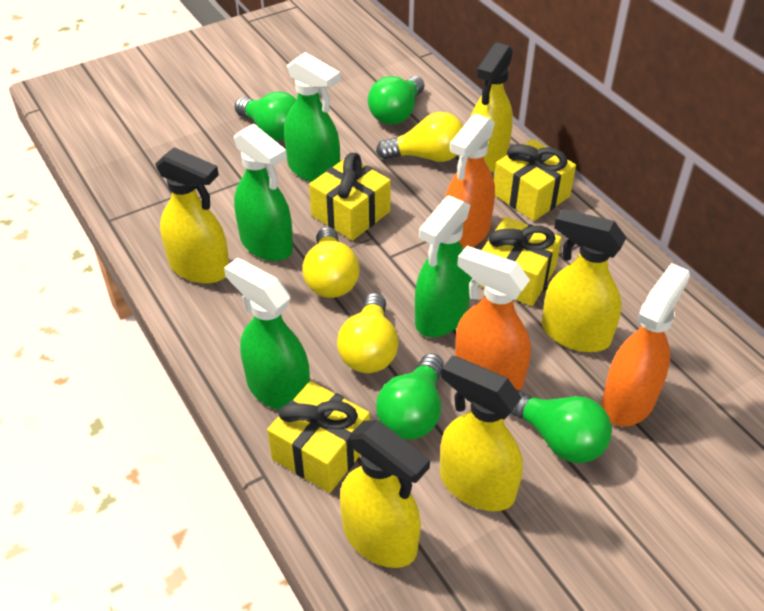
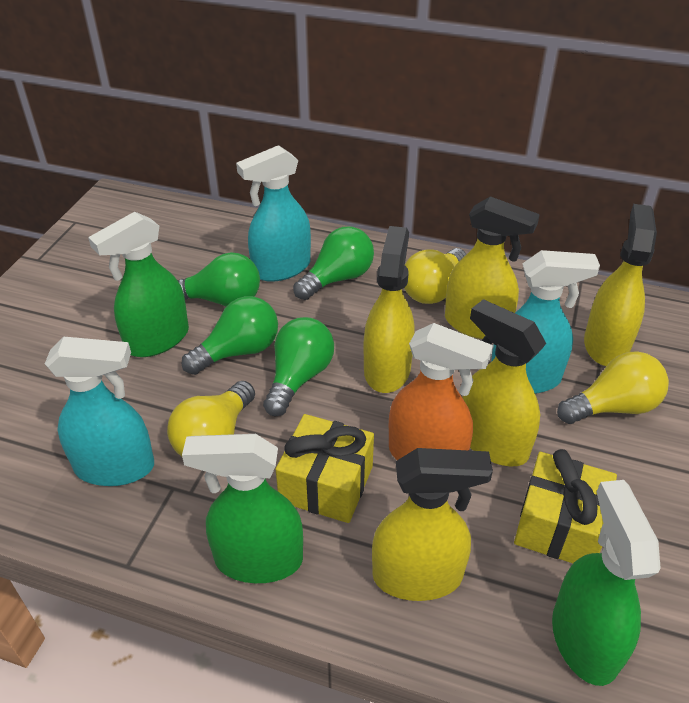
green spray bottle: 4 -> 3
orange spray bottle: 3 -> 1
turquoise spray bottle: 0 -> 3
yellow gift: 4 -> 2

